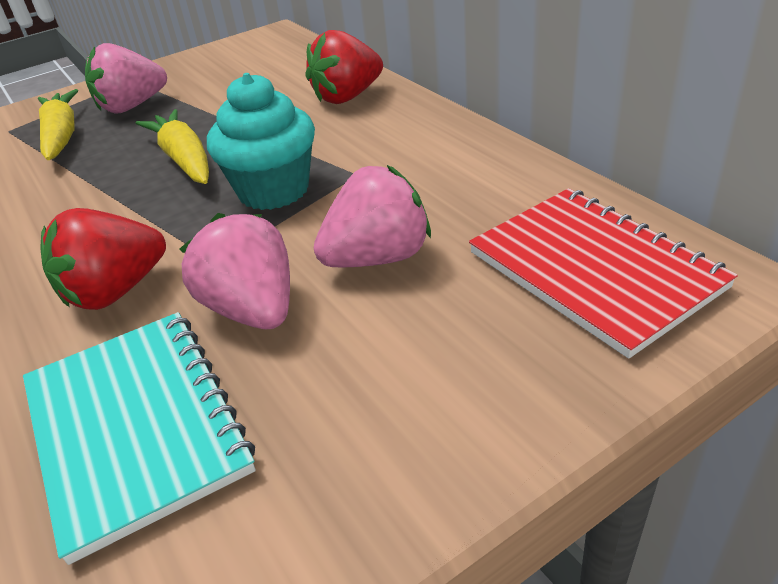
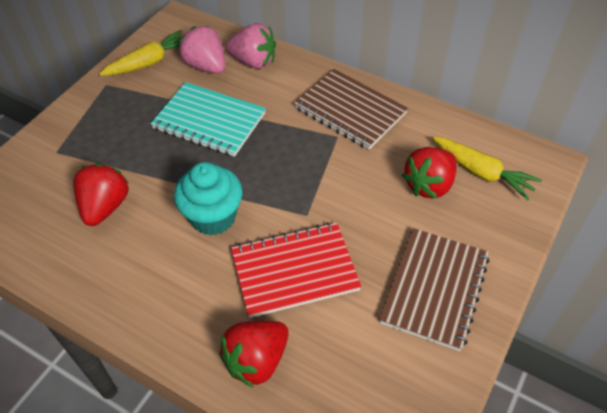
brown notebook: 0 -> 2
pink strawberry: 3 -> 2
red strawberry: 2 -> 3

